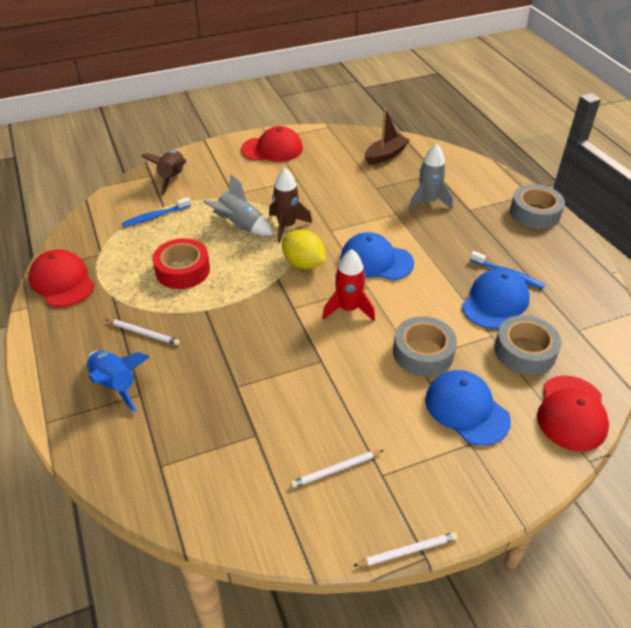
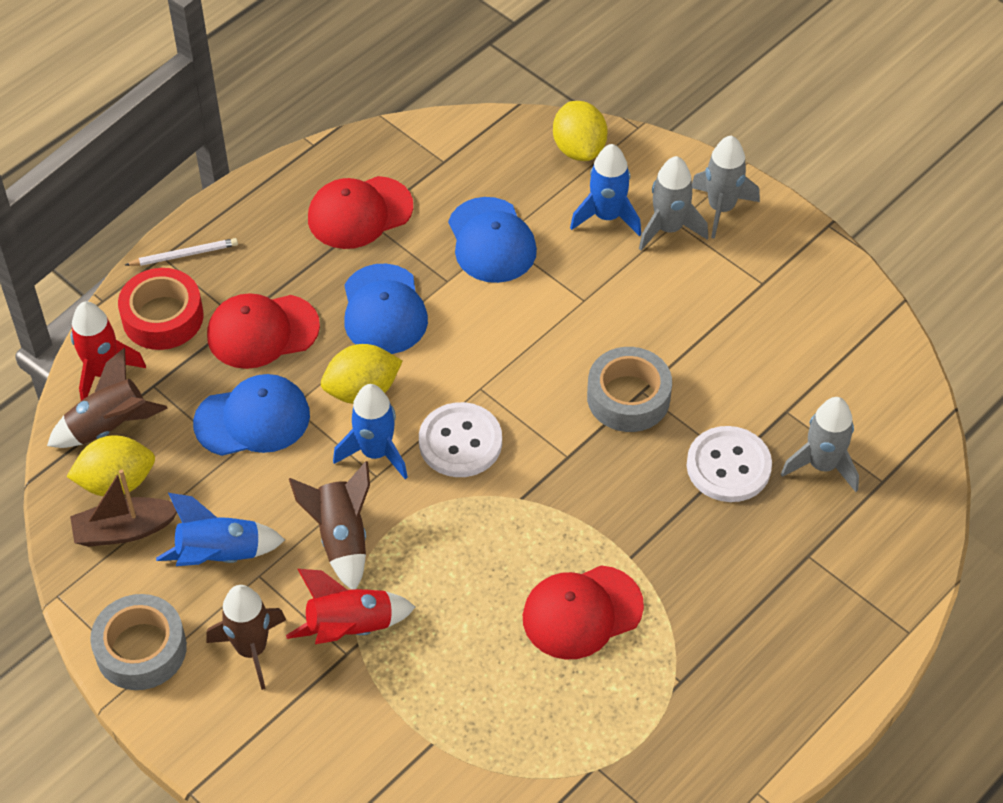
blue rocket: 1 -> 3
blue toothbrush: 2 -> 0
brown rocket: 2 -> 3
grey rocket: 2 -> 3
grey tape: 3 -> 2
red rocket: 1 -> 2
white button: 0 -> 2
white pencil: 3 -> 1
yellow lemon: 1 -> 3

